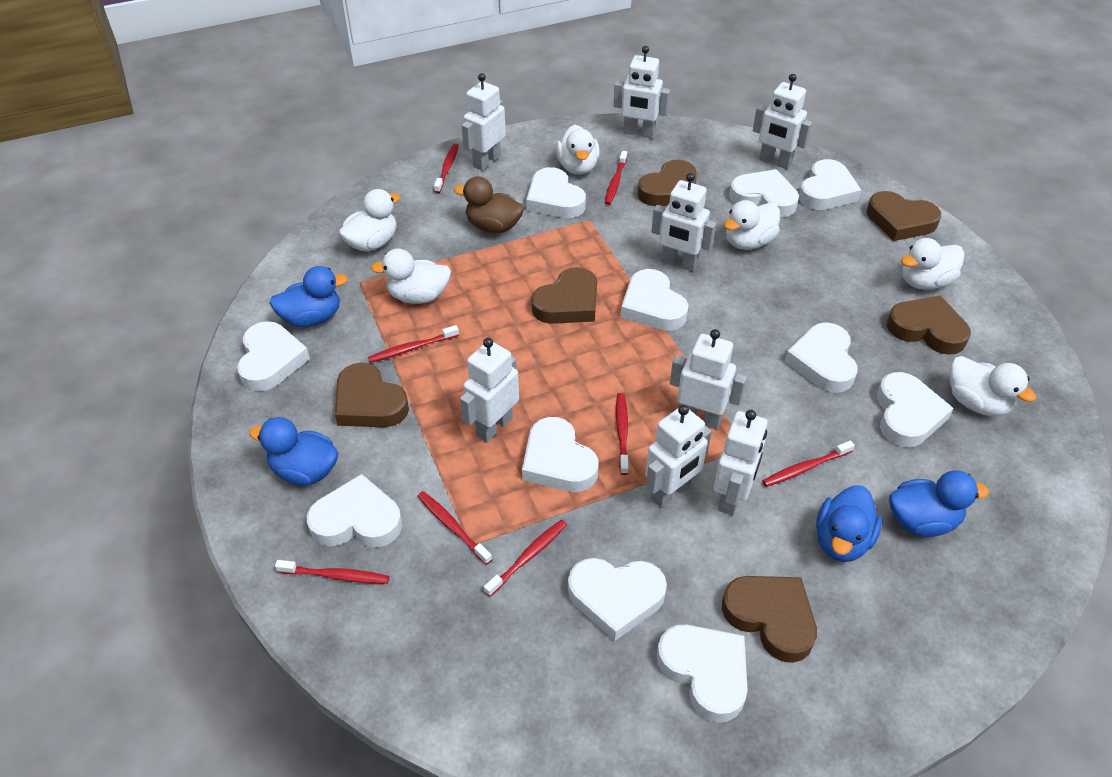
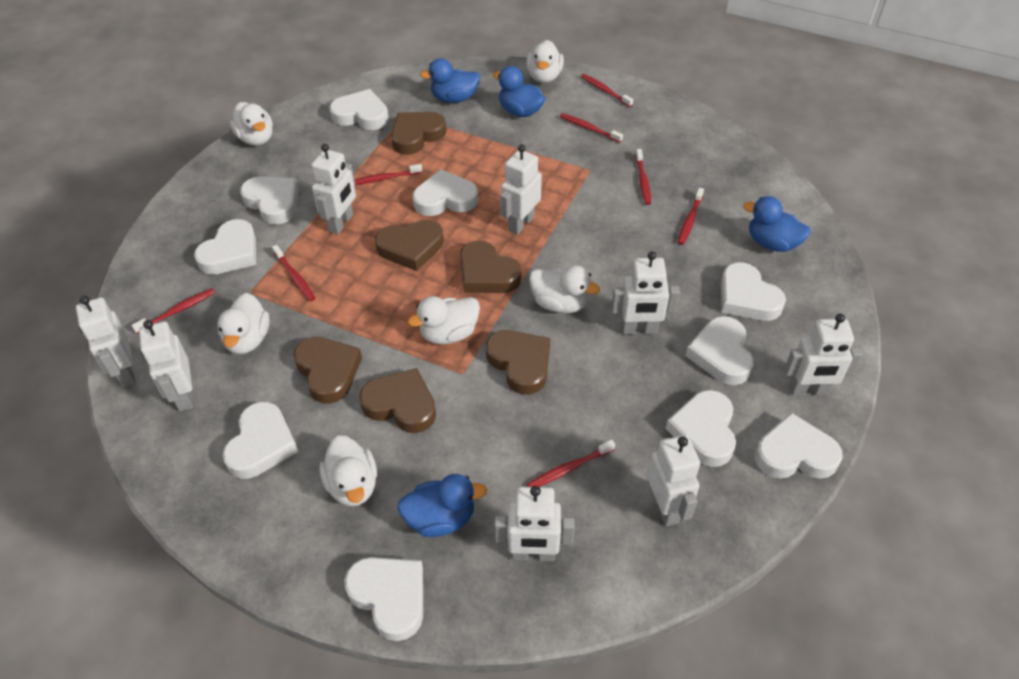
brown duck: 1 -> 0
white heart: 11 -> 10

